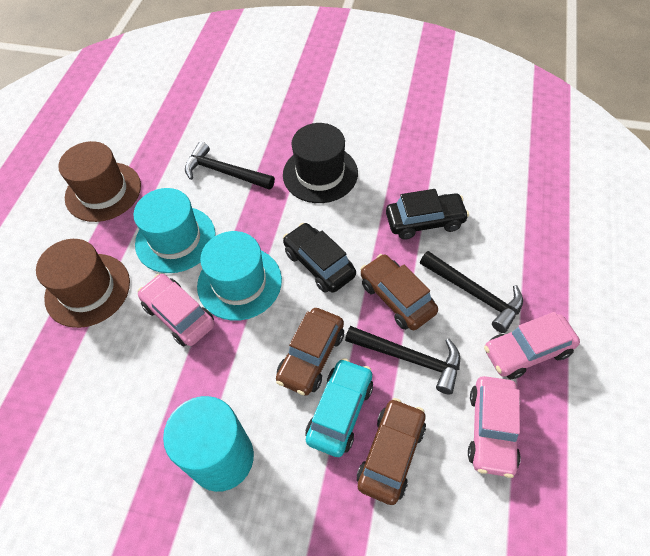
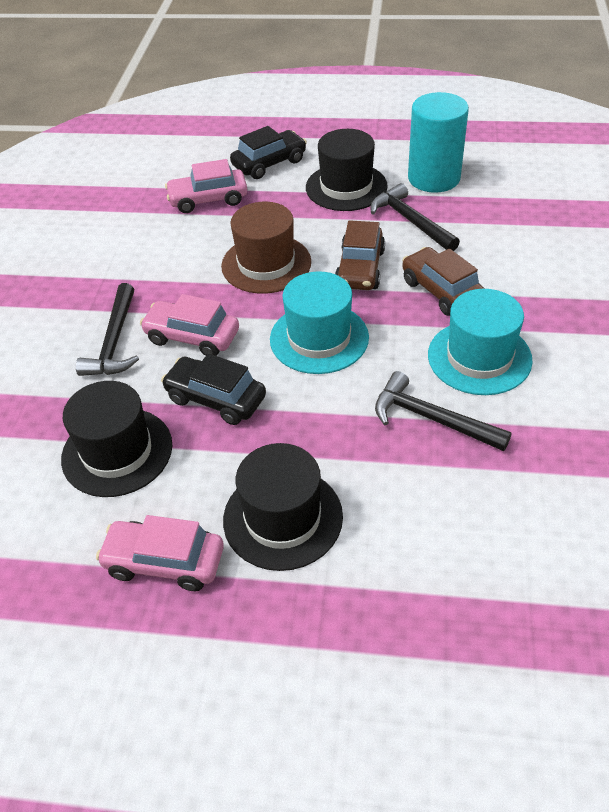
black hat: 1 -> 3
brown car: 3 -> 2
brown hat: 2 -> 1
turquoise car: 1 -> 0

